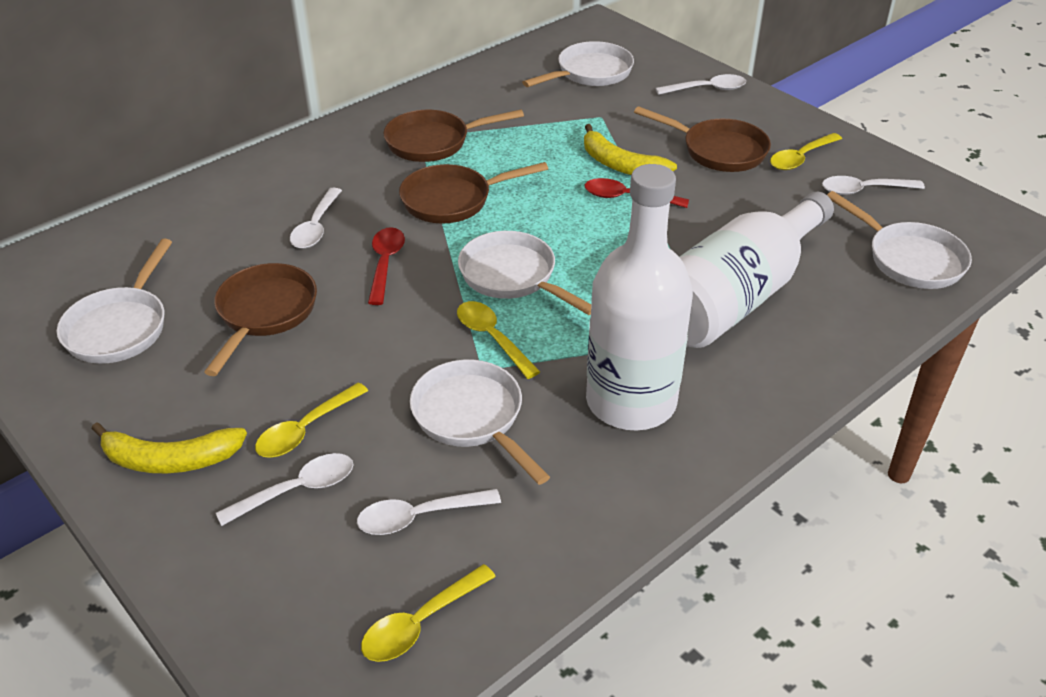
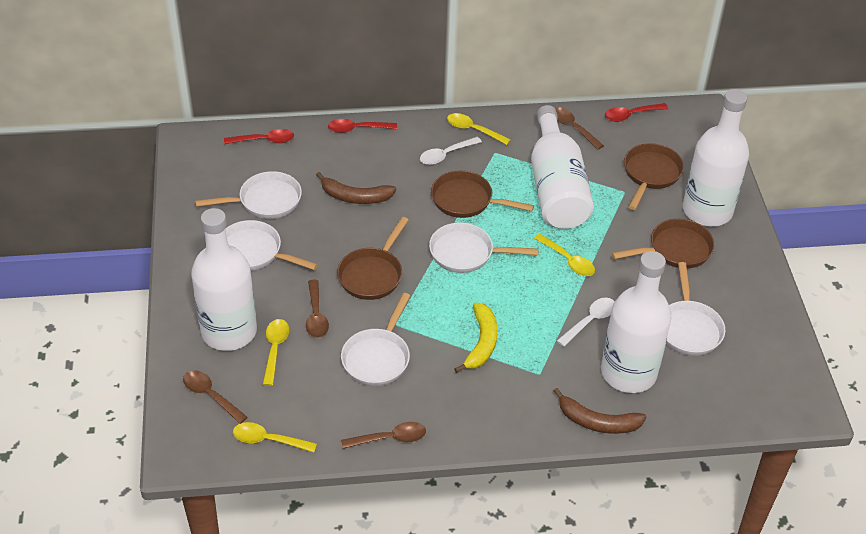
brown banana: 0 -> 2
brown spoon: 0 -> 4
red spoon: 2 -> 3
white bottle: 2 -> 4
white spoon: 5 -> 2
yellow banana: 2 -> 1

